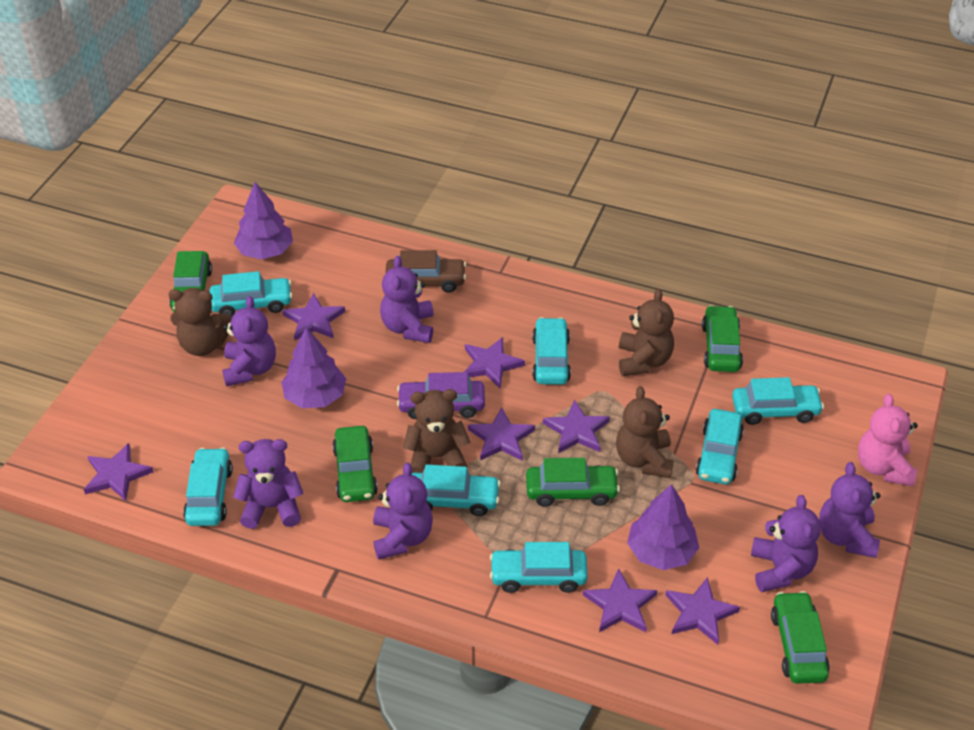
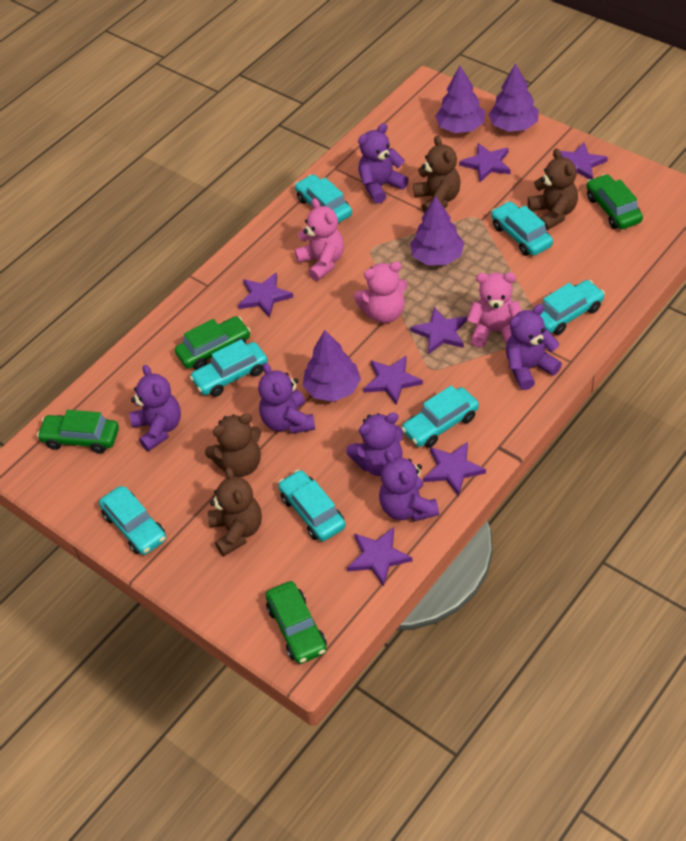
brown car: 1 -> 0
green car: 5 -> 4
pink teddy bear: 1 -> 3
purple car: 1 -> 0
purple tree: 3 -> 4

